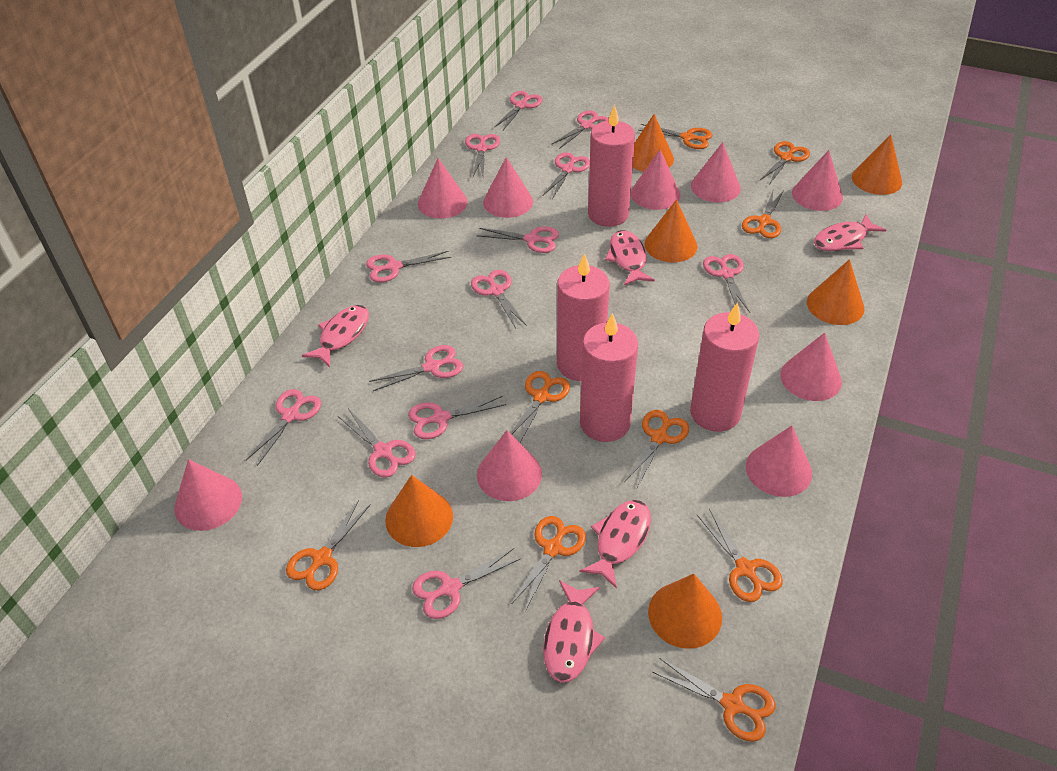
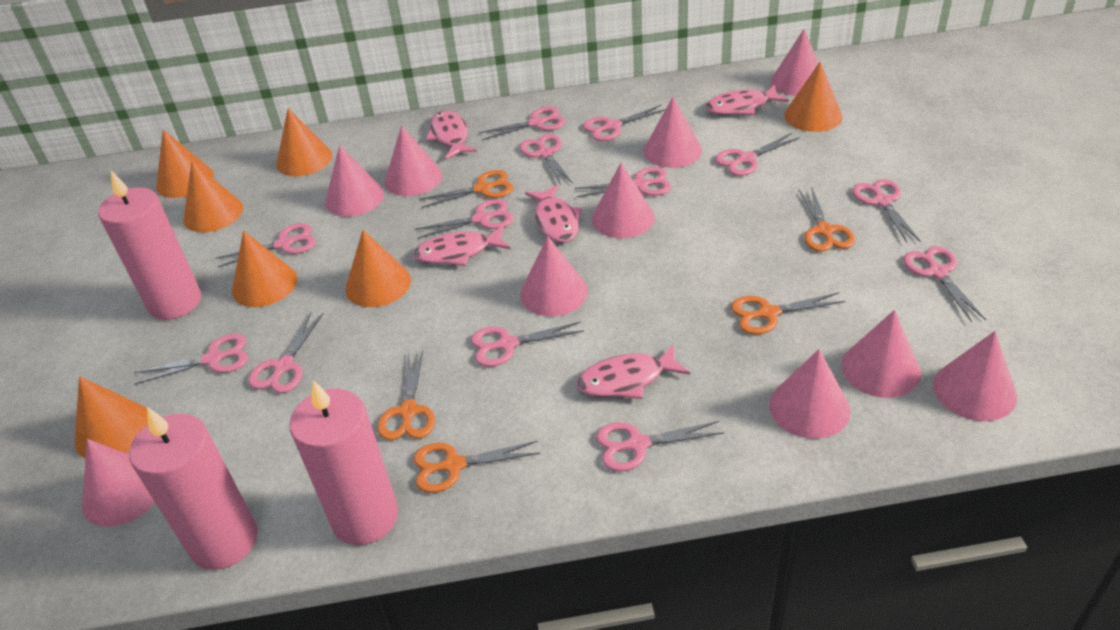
orange cone: 6 -> 7
orange scissors: 9 -> 5
pink candle: 4 -> 3
pink cone: 9 -> 10

